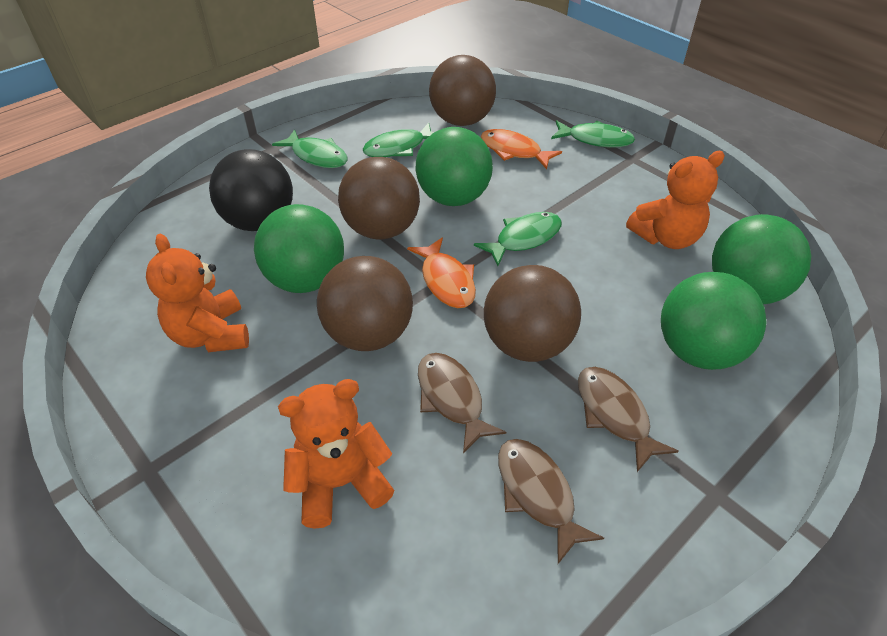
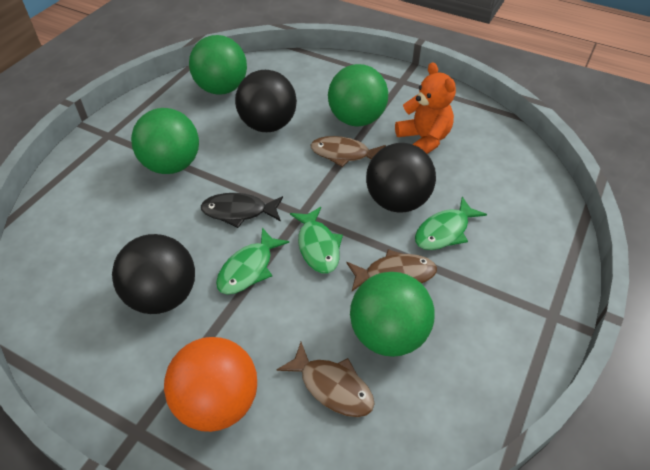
black ball: 1 -> 3
black fish: 0 -> 1
brown ball: 4 -> 0
green fish: 4 -> 3
orange ball: 0 -> 1
orange fish: 2 -> 0
orange teddy bear: 3 -> 1

